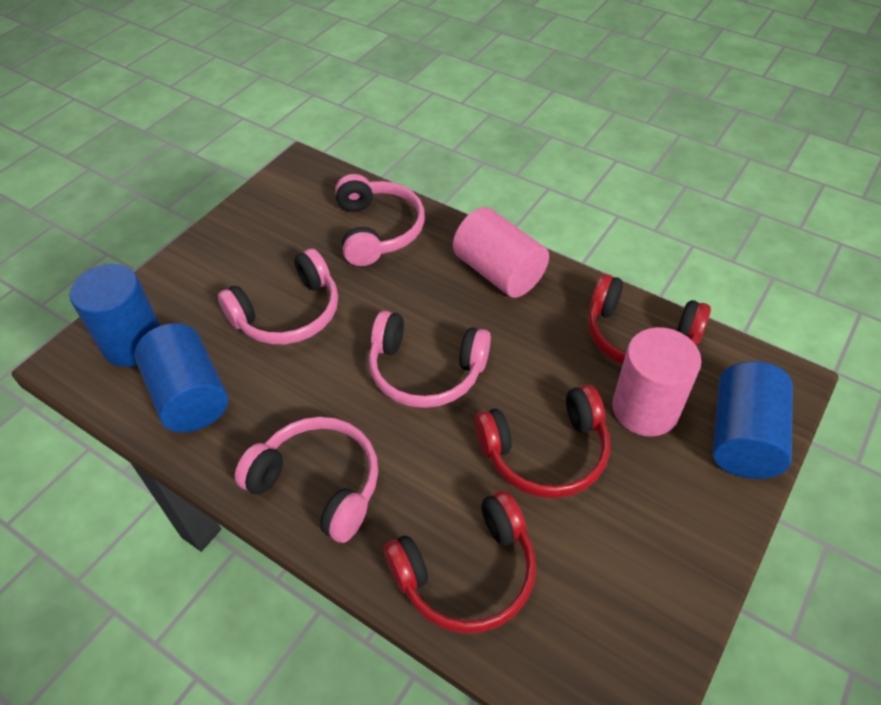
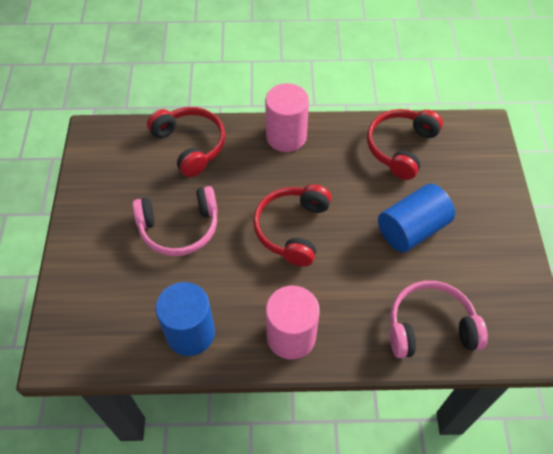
blue cylinder: 3 -> 2
pink headphones: 4 -> 2

